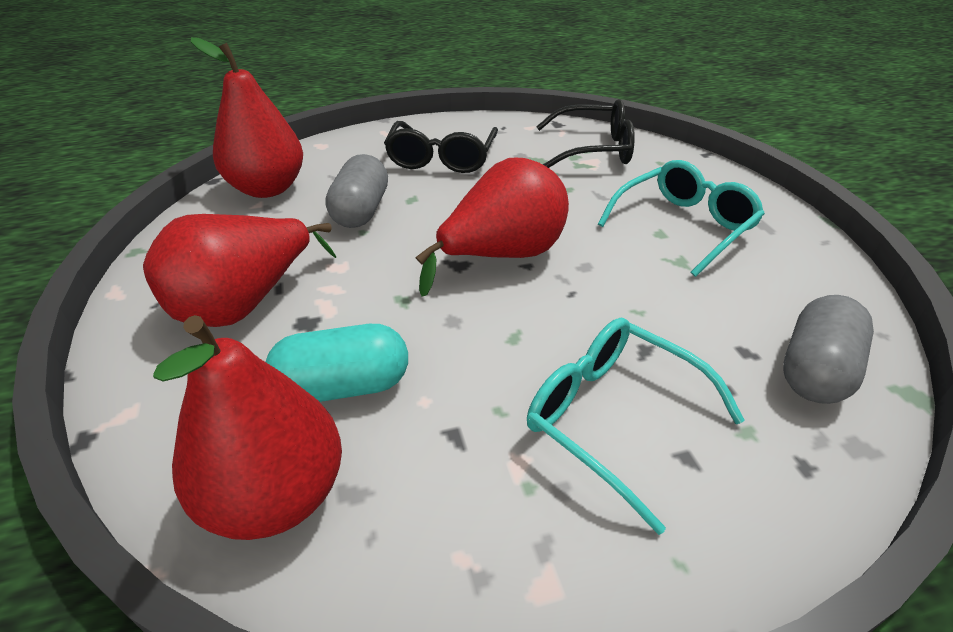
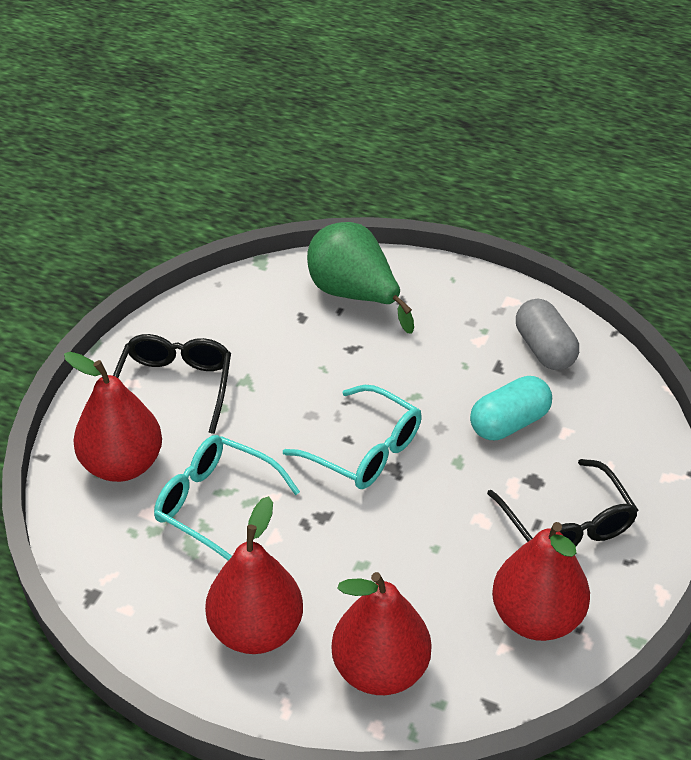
green pear: 0 -> 1
grey capsule: 2 -> 1

